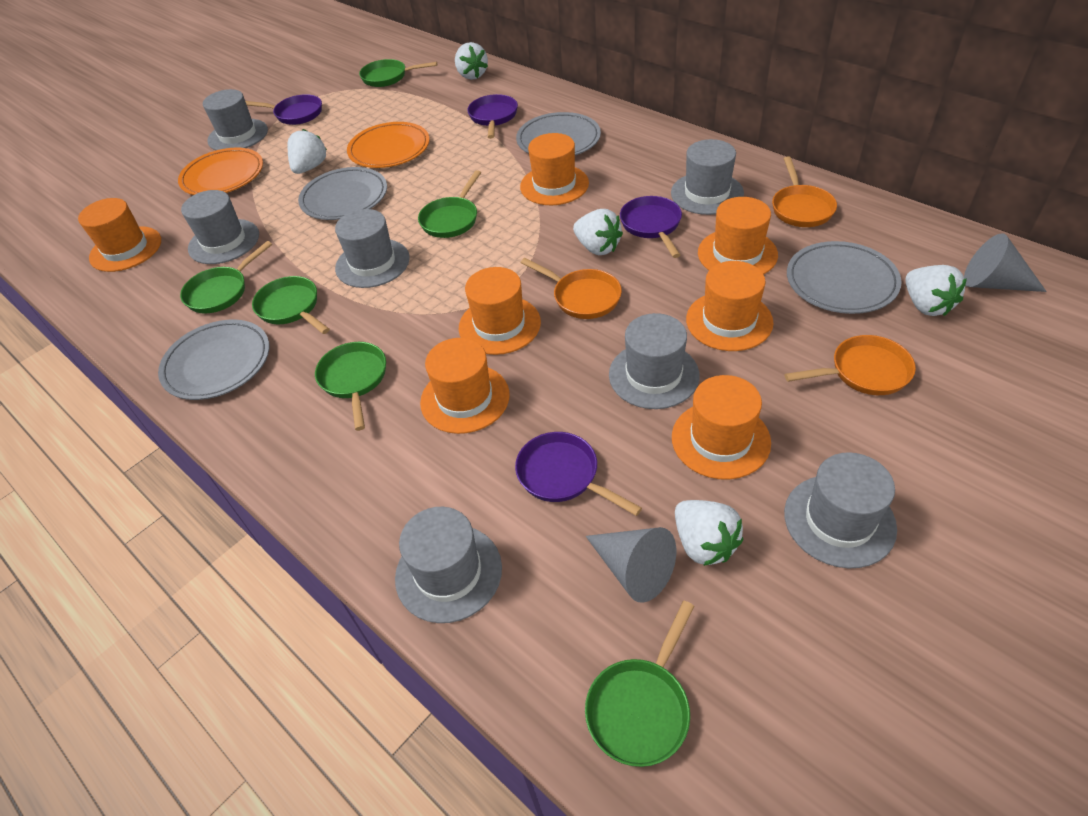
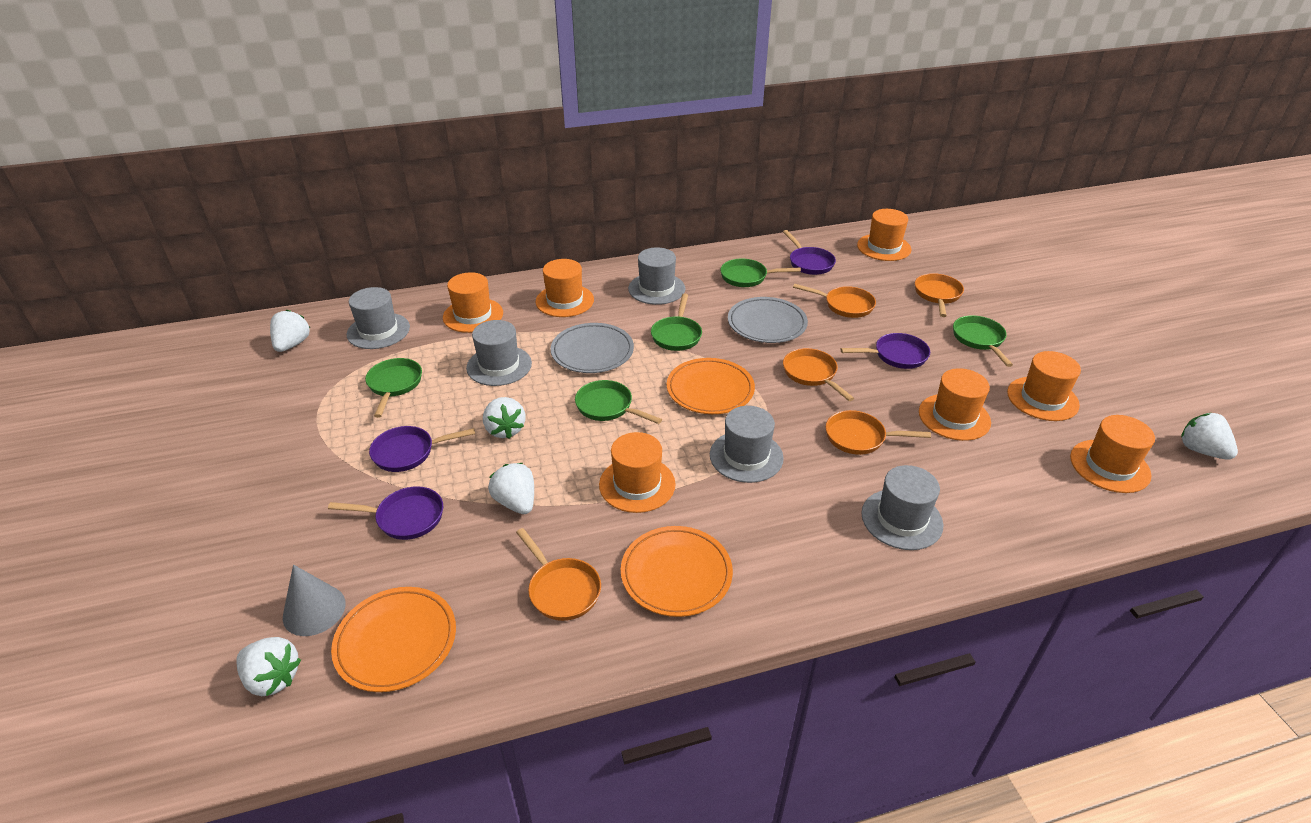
green pan: 6 -> 5
grey cone: 2 -> 1
grey hat: 7 -> 5
grey plate: 4 -> 2
orange pan: 3 -> 5
orange plate: 2 -> 3

